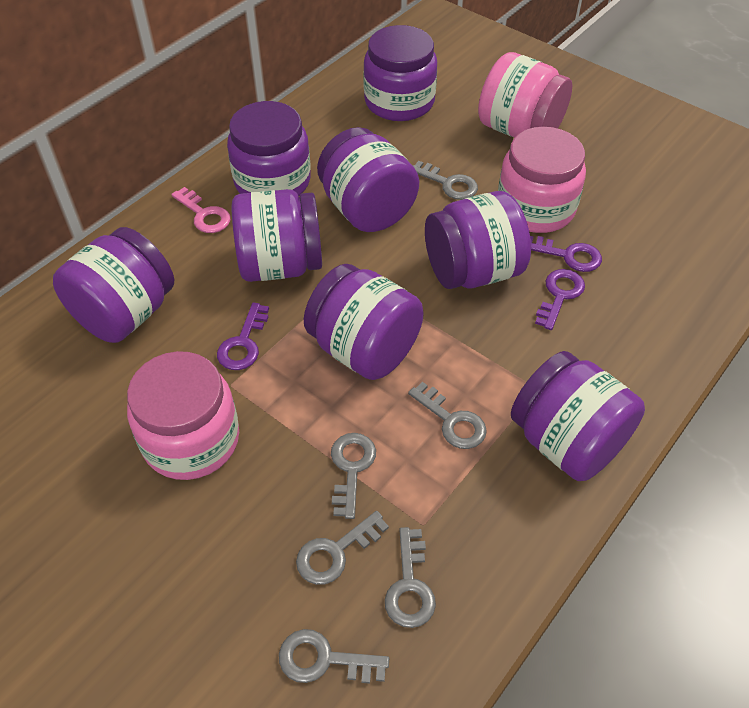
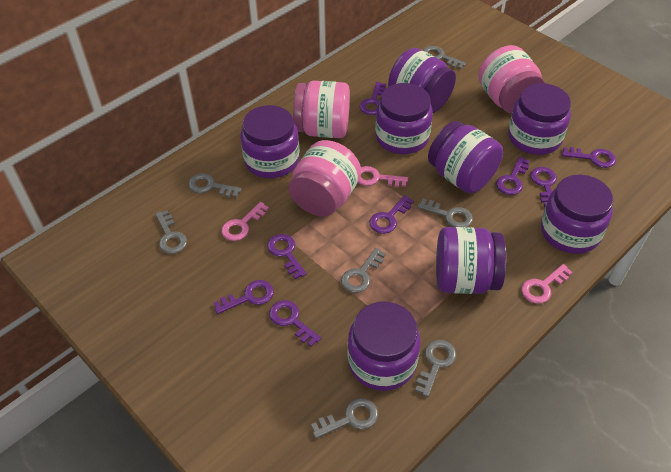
grey key: 6 -> 7
pink key: 1 -> 3
purple key: 3 -> 8

